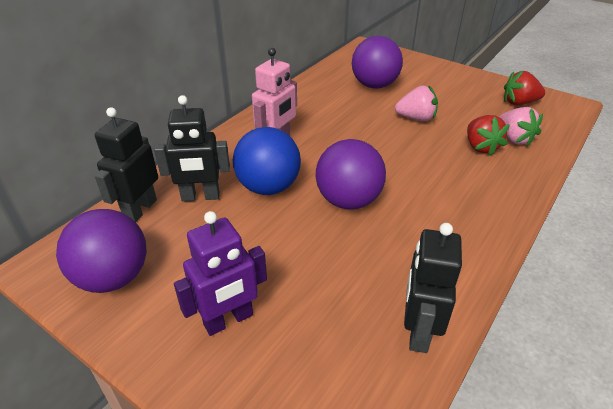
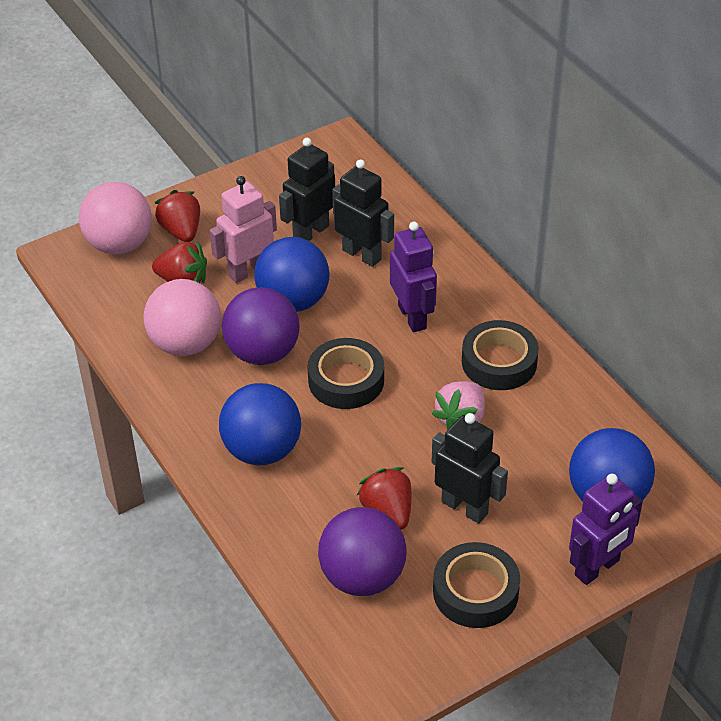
black tape: 0 -> 3
blue ball: 1 -> 3
pink ball: 0 -> 2
pink strawberry: 2 -> 1
purple ball: 3 -> 2
purple robot: 1 -> 2
red strawberry: 2 -> 3

